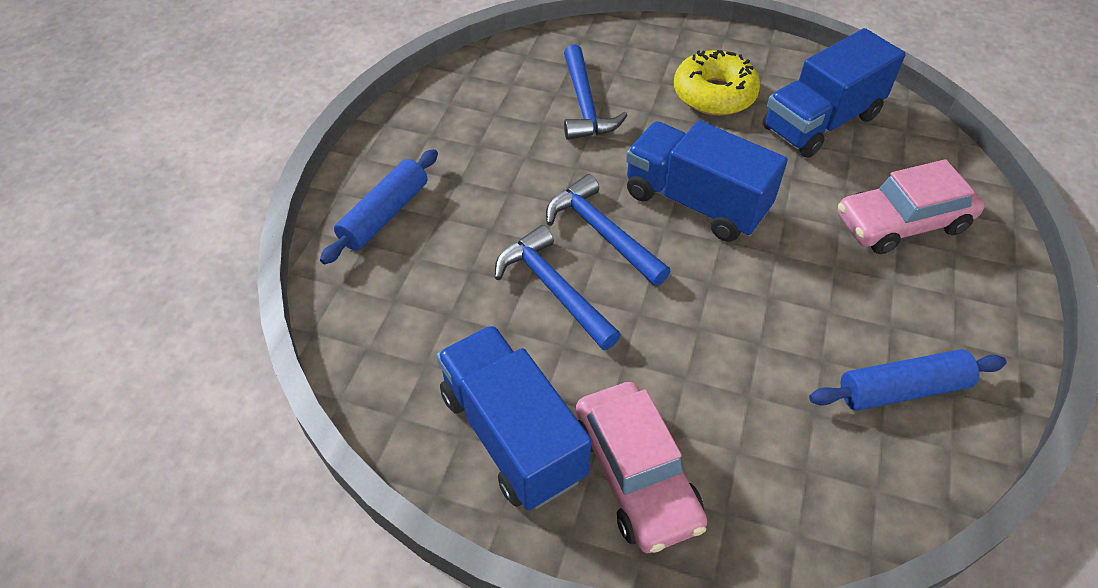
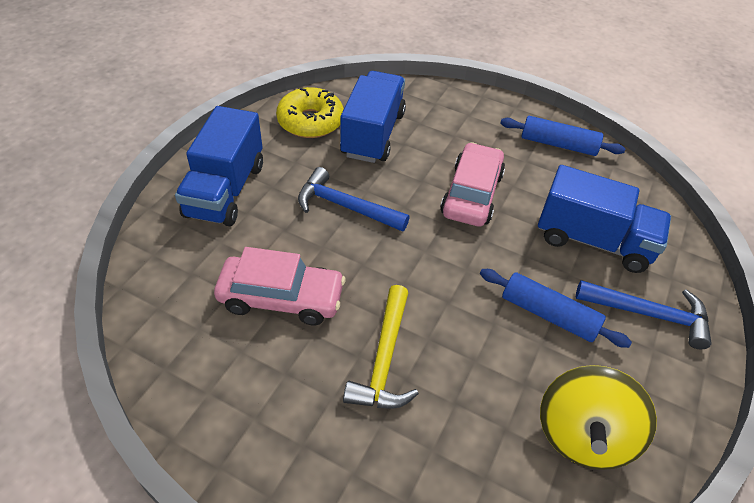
blue hammer: 3 -> 2
yellow hammer: 0 -> 1
yellow spinning top: 0 -> 1

